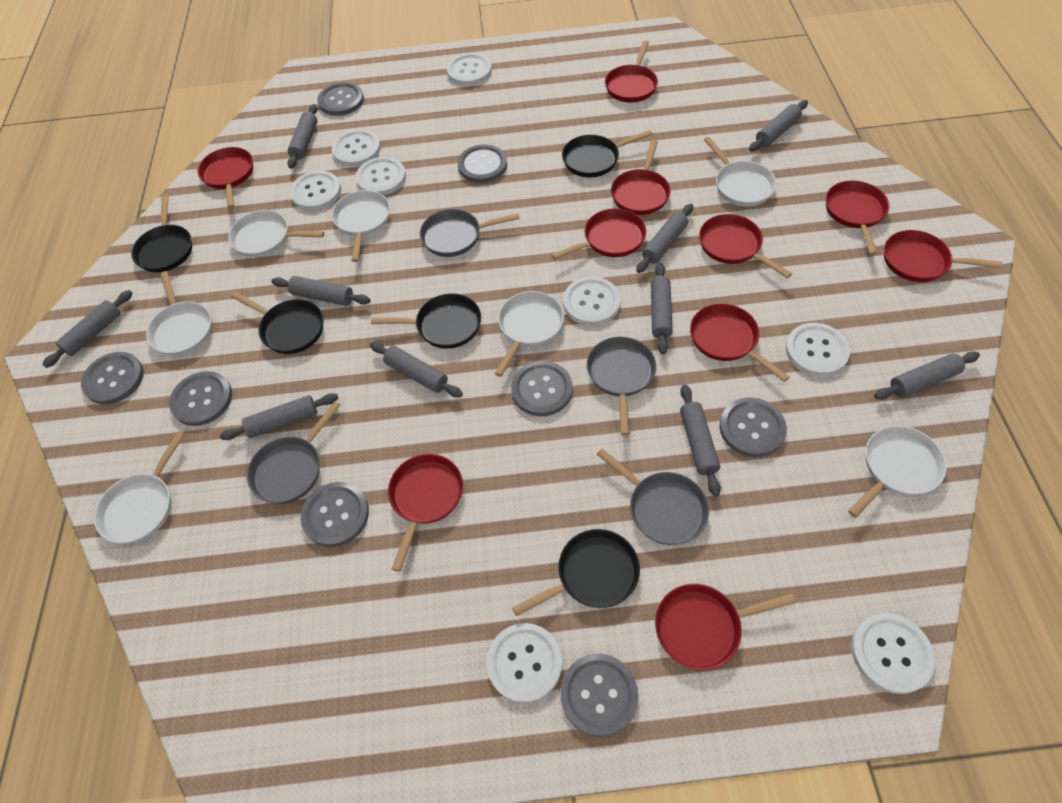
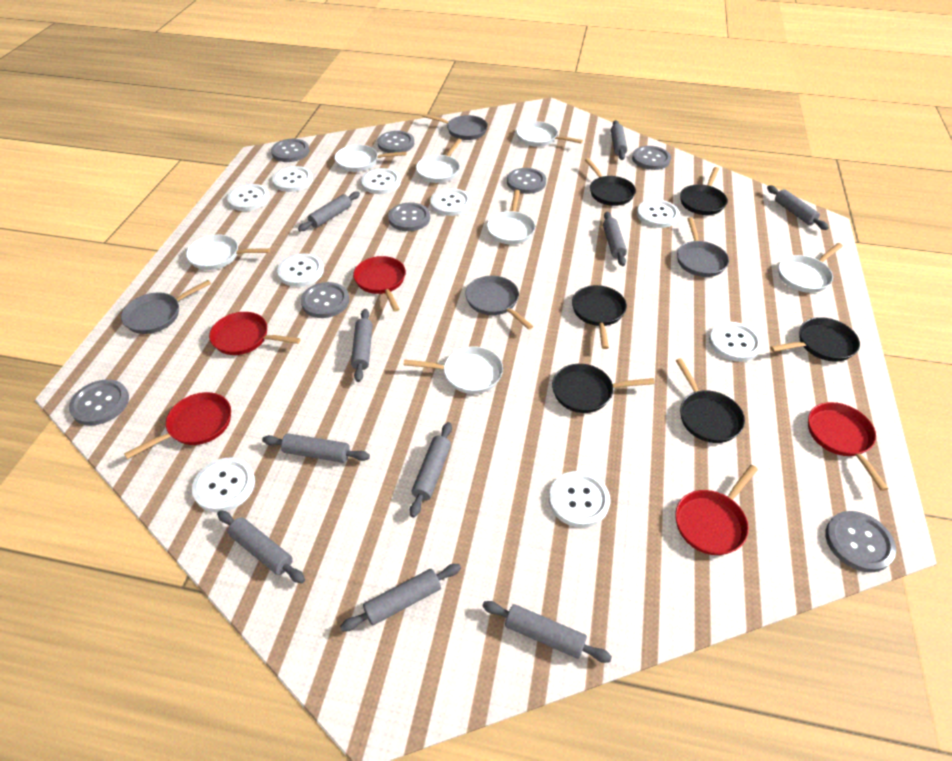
black pan: 5 -> 6
red pan: 10 -> 5
white button: 8 -> 9

